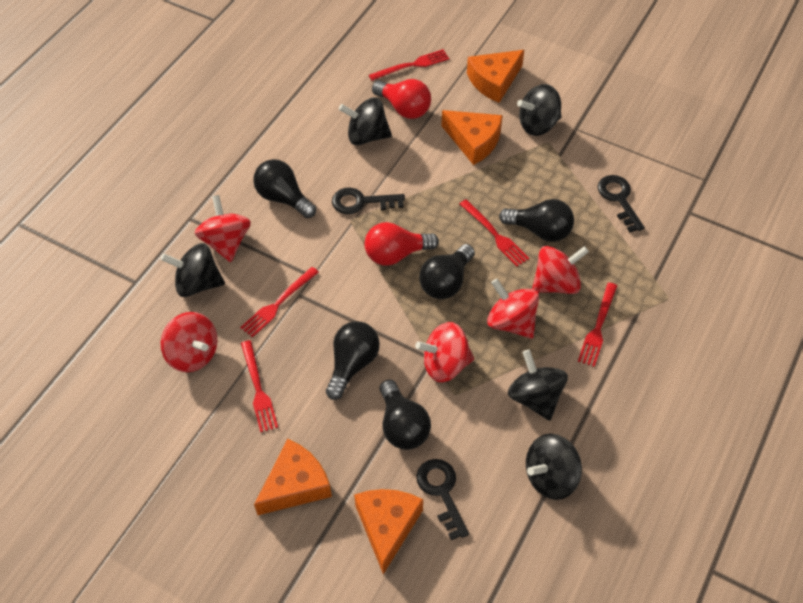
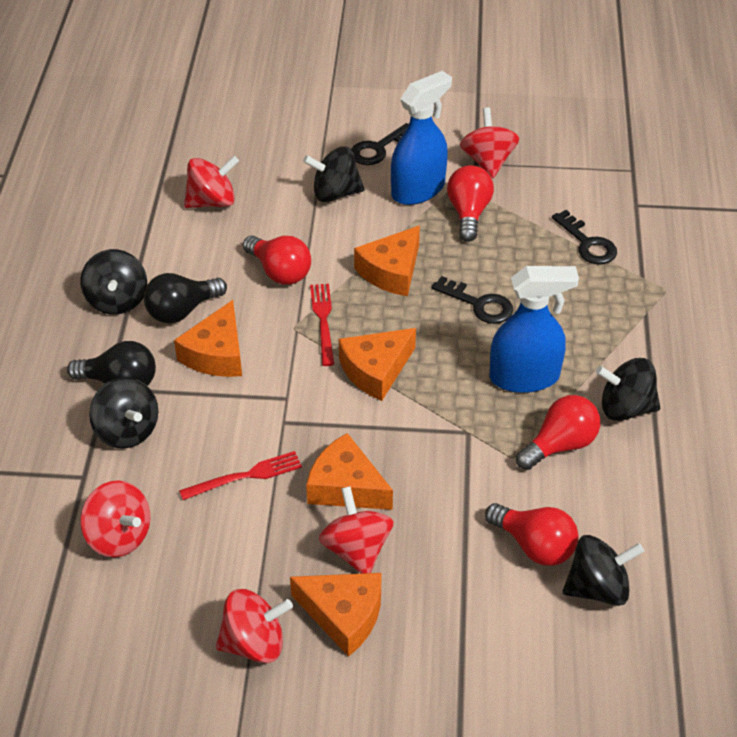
black light bulb: 5 -> 2
blue spray bottle: 0 -> 2
orange cheese: 4 -> 5
red fork: 5 -> 2
red light bulb: 2 -> 4

